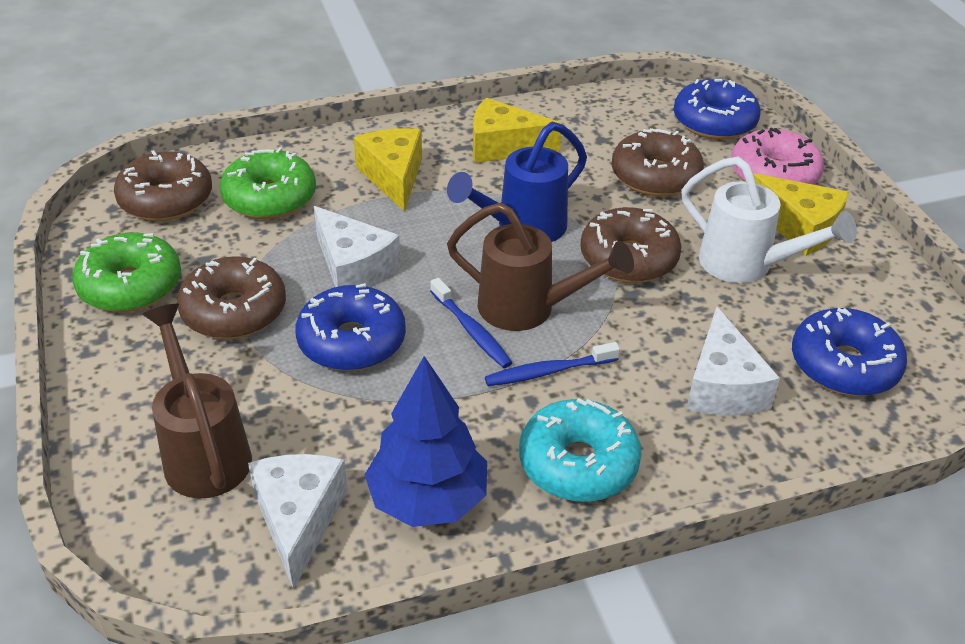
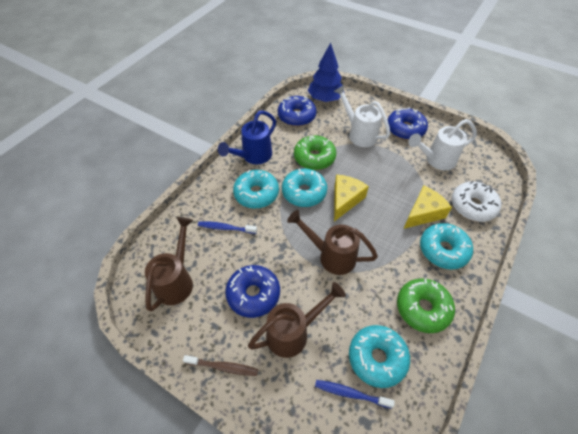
brown donut: 4 -> 0
brown toothbrush: 0 -> 1
brown watering can: 2 -> 3
pink donut: 1 -> 0
turquoise donut: 1 -> 4
white cheese: 3 -> 0
white donut: 0 -> 1
white watering can: 1 -> 2
yellow cheese: 3 -> 2

